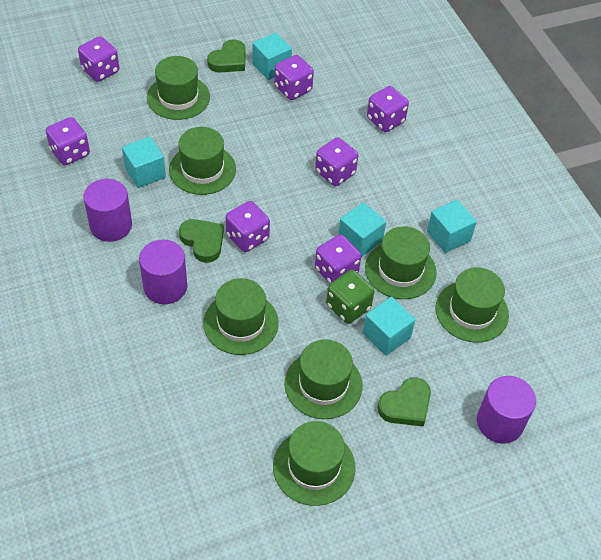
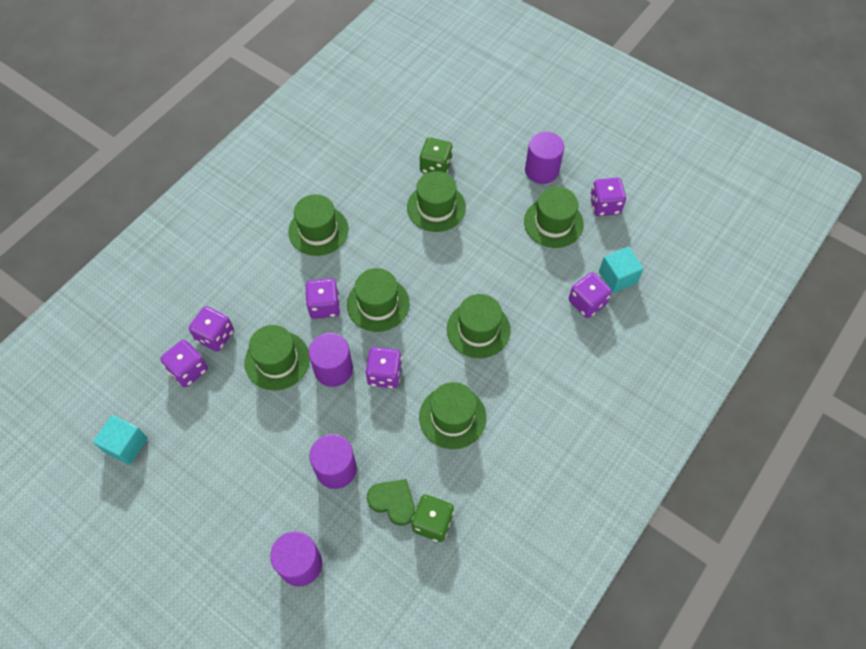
green dice: 1 -> 2
green heart: 3 -> 1
purple cylinder: 3 -> 4
purple dice: 7 -> 6
turquoise cube: 5 -> 2

